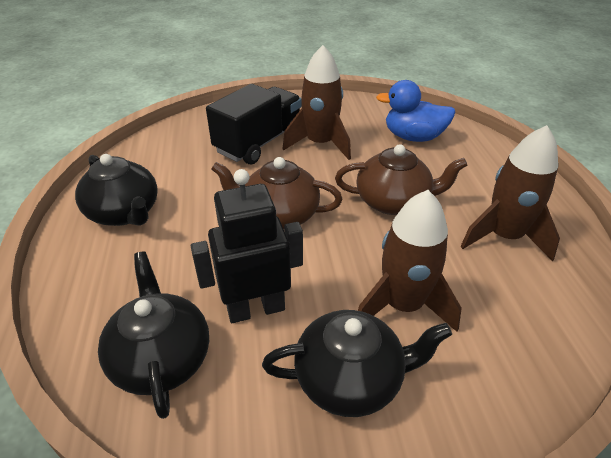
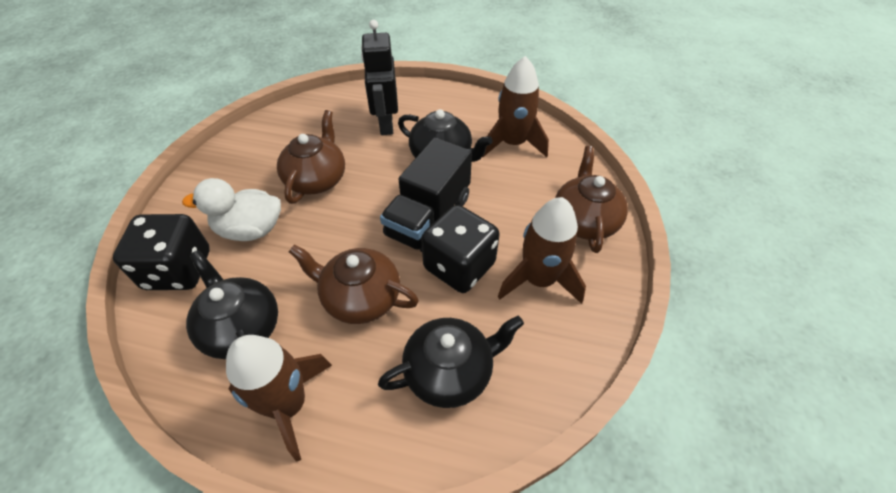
black dice: 0 -> 2
blue duck: 1 -> 0
brown teapot: 2 -> 3
white duck: 0 -> 1

